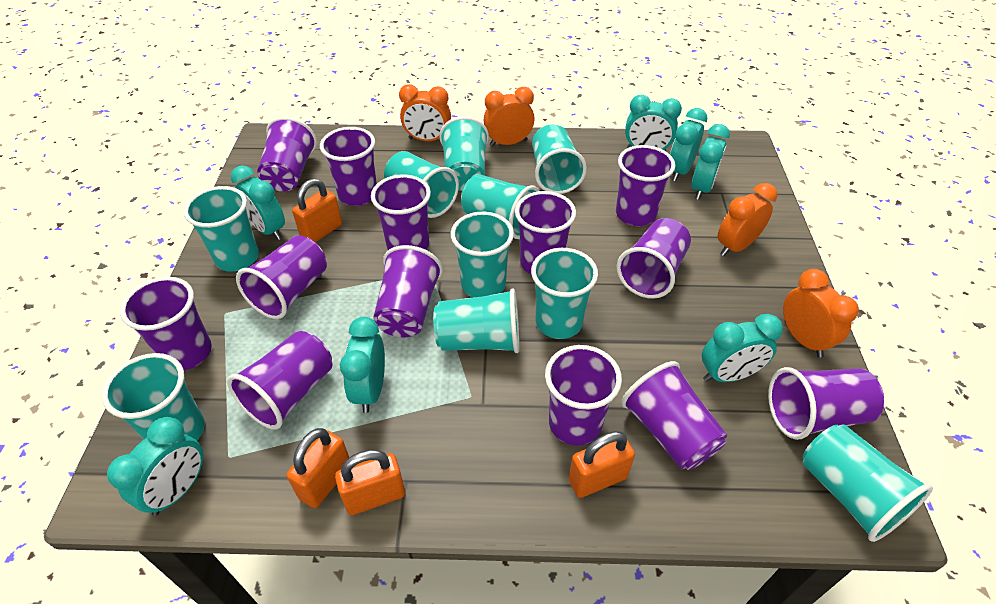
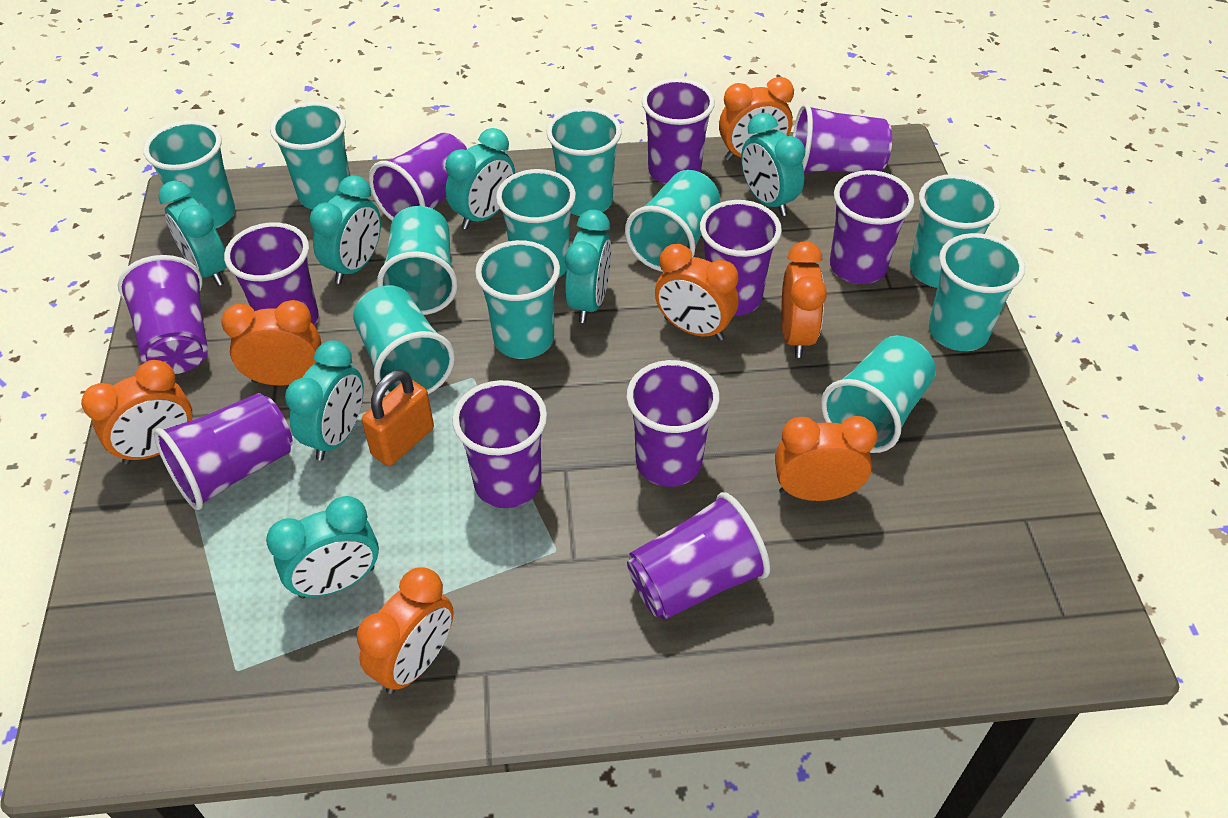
orange clock: 4 -> 7
orange padlock: 4 -> 1
purple cup: 13 -> 11
turquoise cup: 10 -> 11

